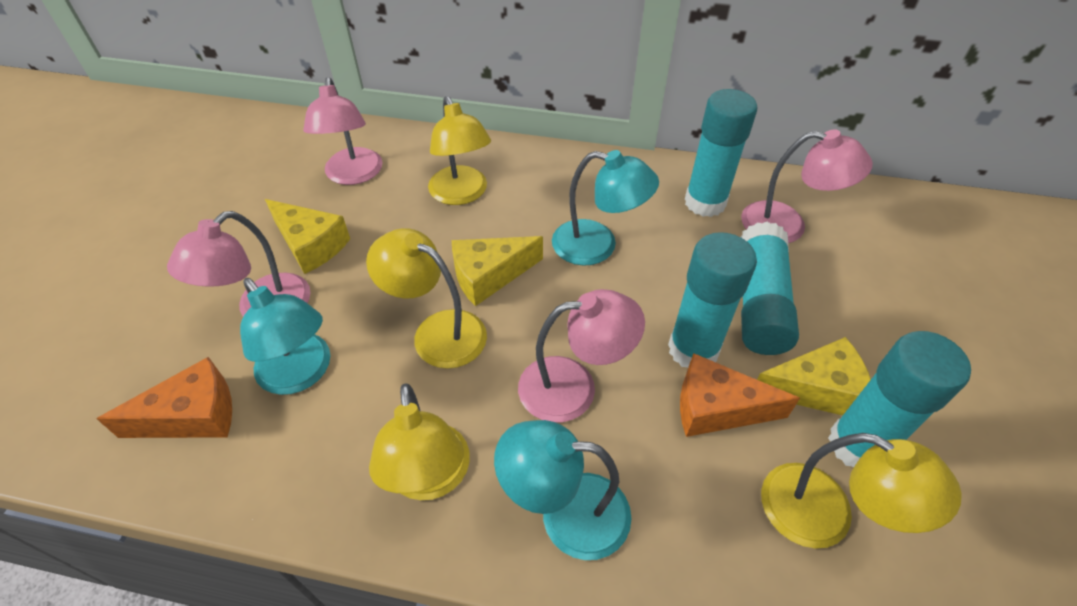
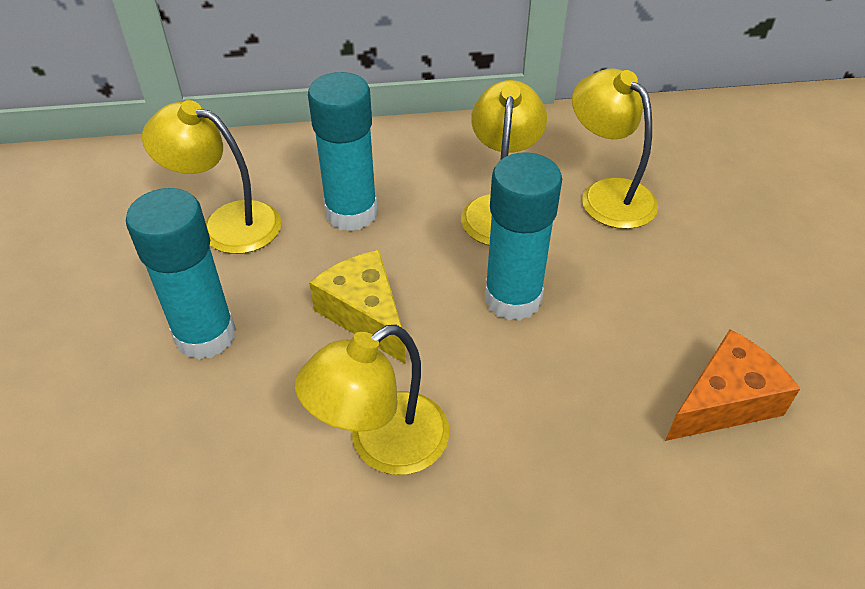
orange cheese: 2 -> 1
pink lamp: 4 -> 0
turquoise glue stick: 4 -> 3
turquoise lamp: 3 -> 0
yellow cheese: 3 -> 1

